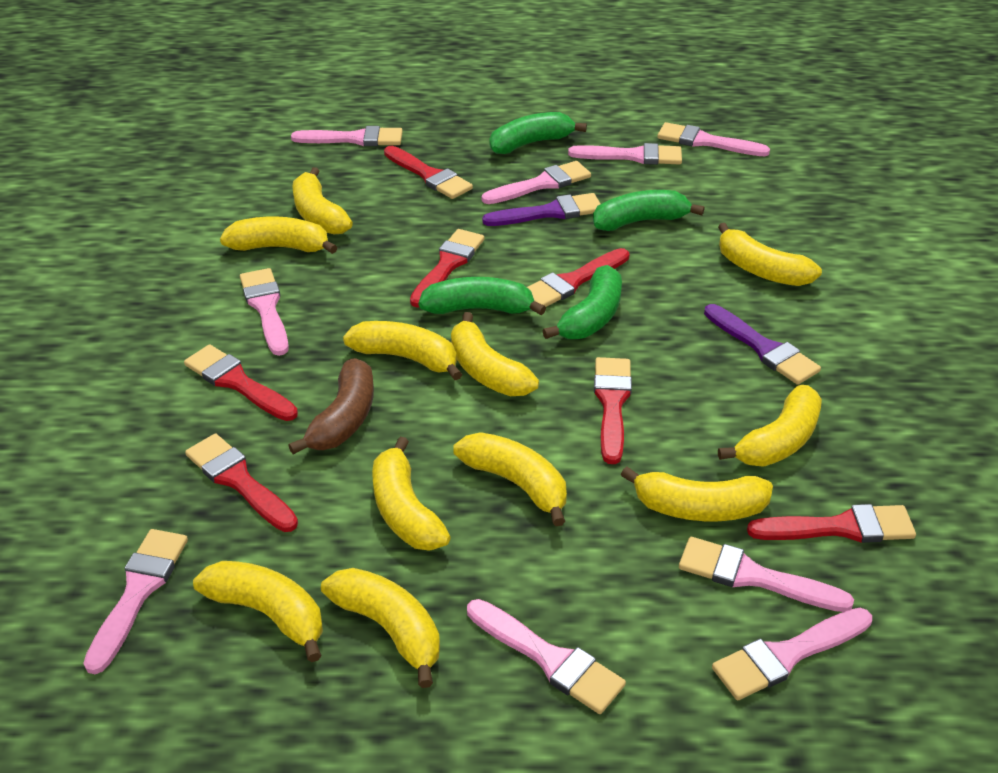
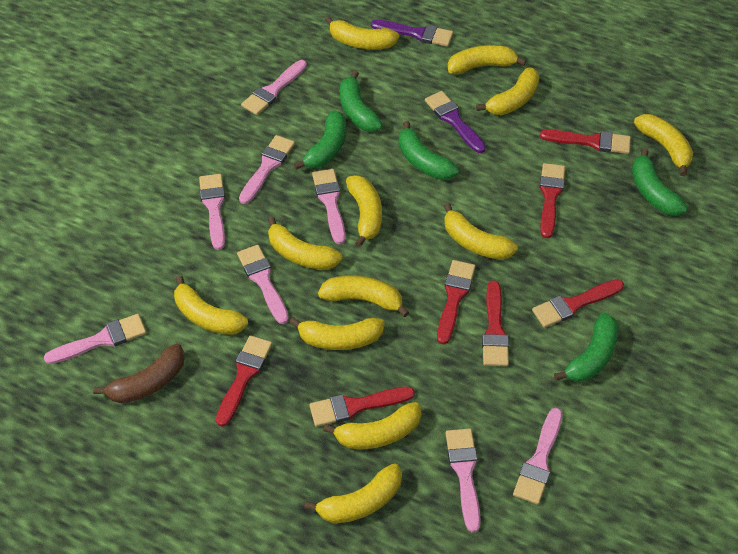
green banana: 4 -> 5
pink brush: 9 -> 8
yellow banana: 11 -> 12

